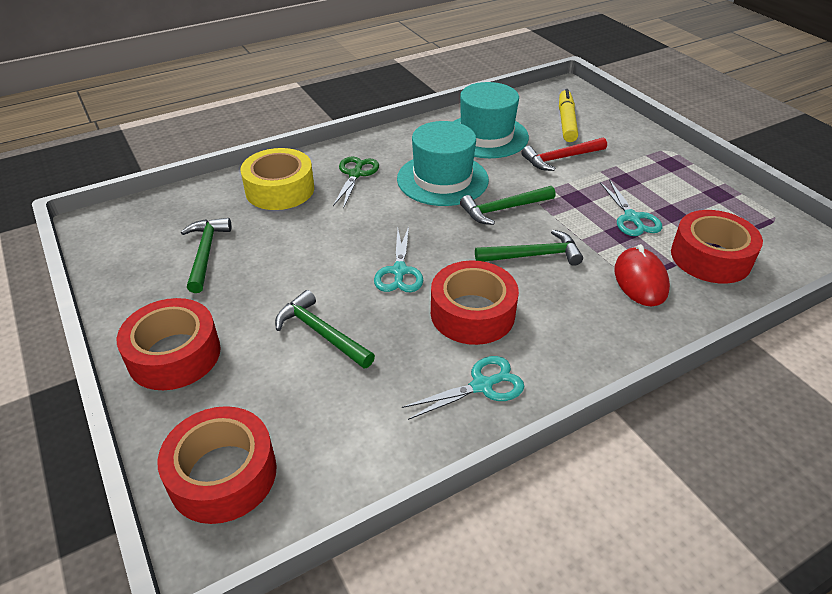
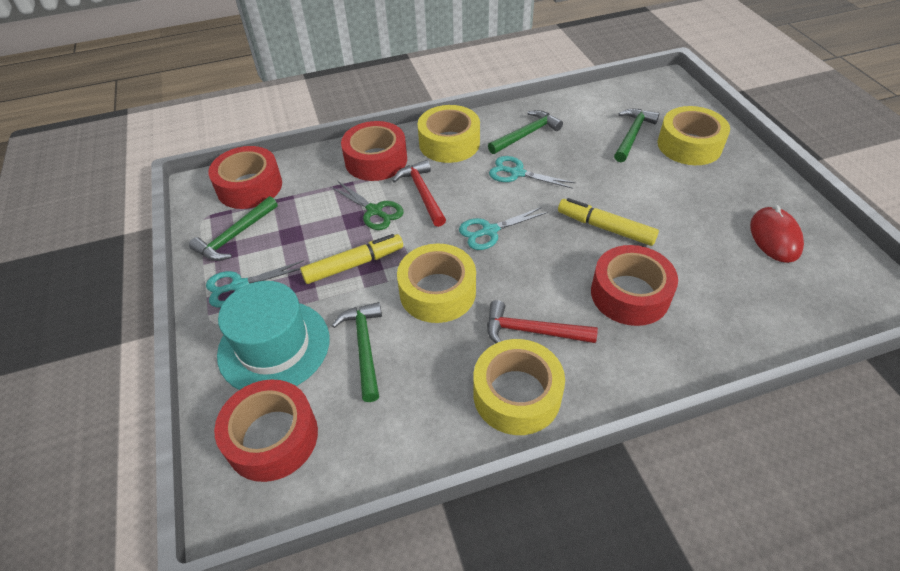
red hammer: 1 -> 2
turquoise hat: 2 -> 1
yellow marker: 1 -> 2
yellow tape: 1 -> 4

